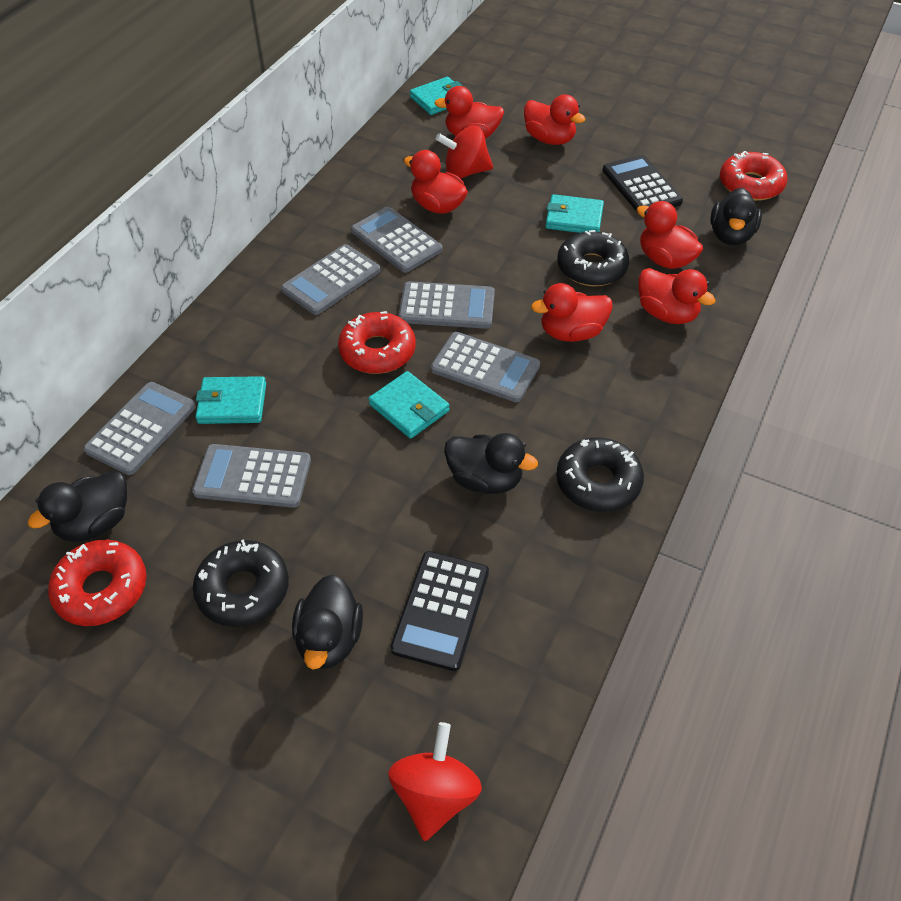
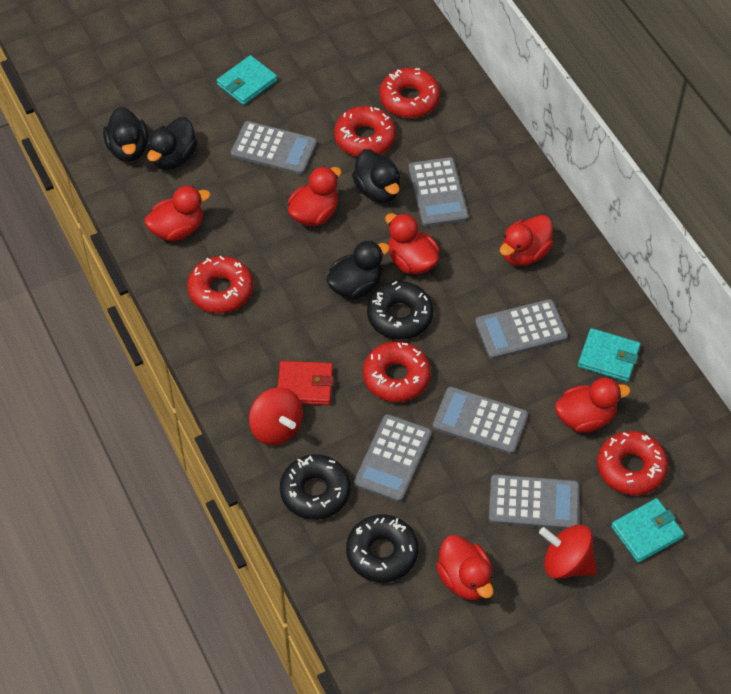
black calculator: 2 -> 0
red donut: 3 -> 5
red wallet: 0 -> 1
turquoise wallet: 4 -> 3

